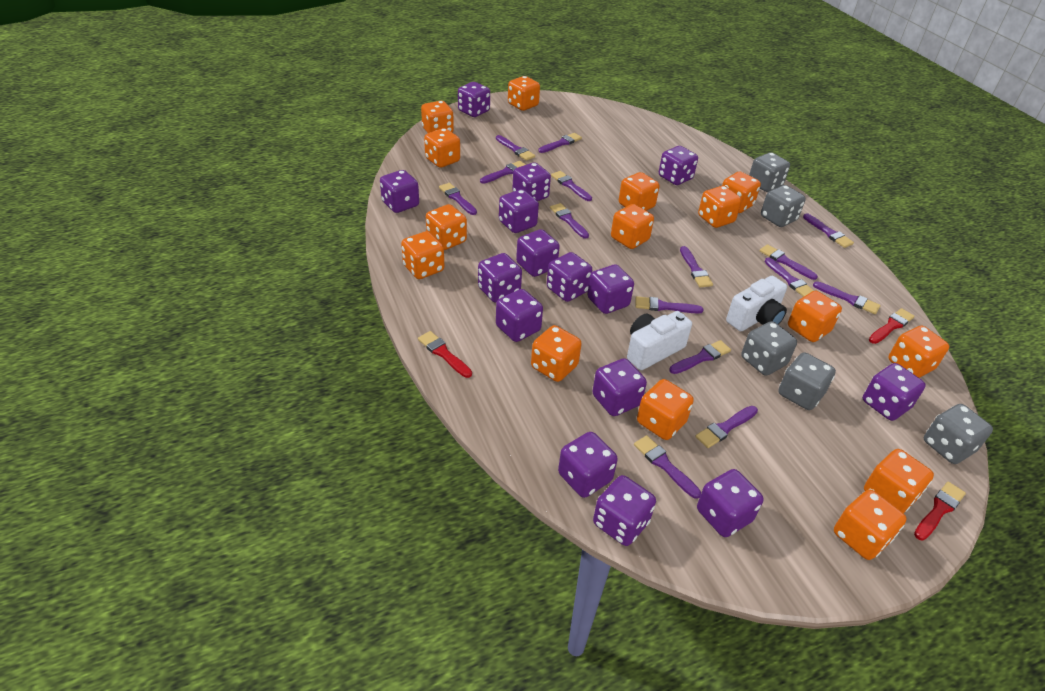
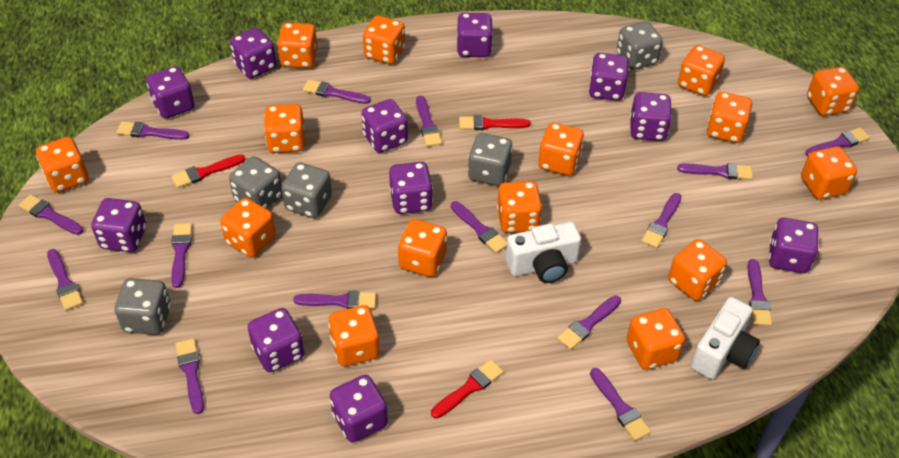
purple dice: 15 -> 11

